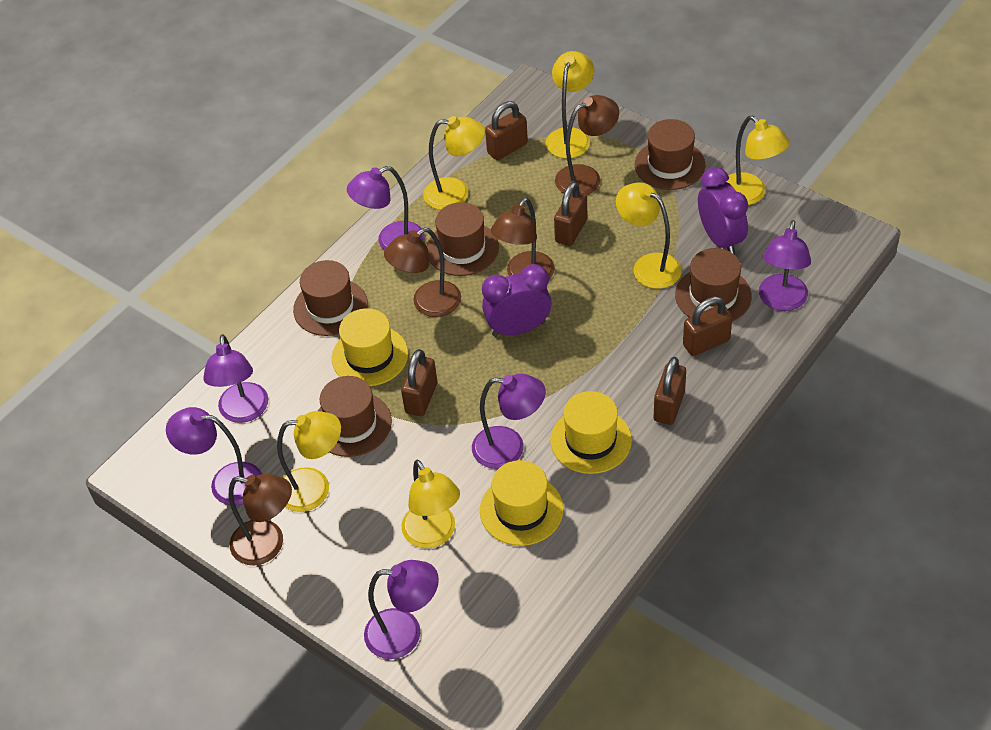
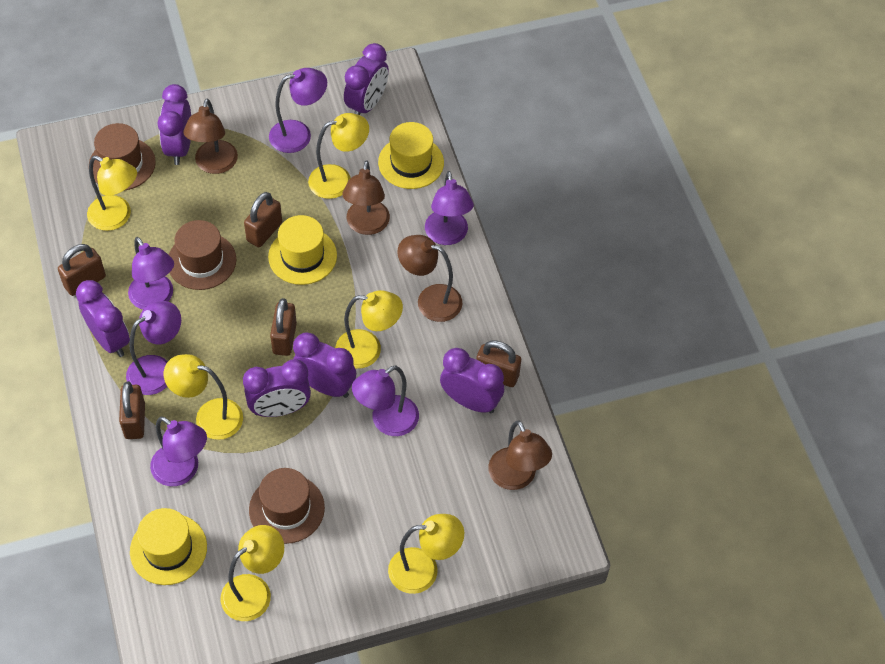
brown hat: 5 -> 3
purple clock: 2 -> 6

